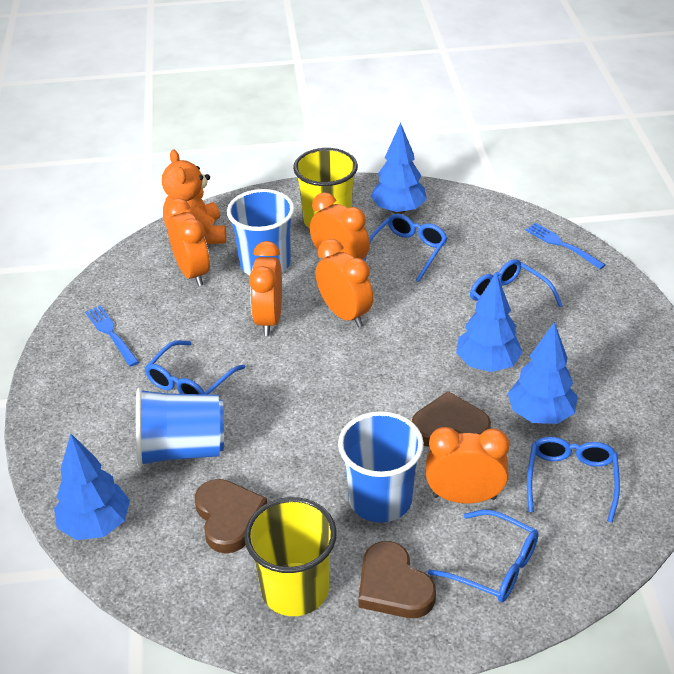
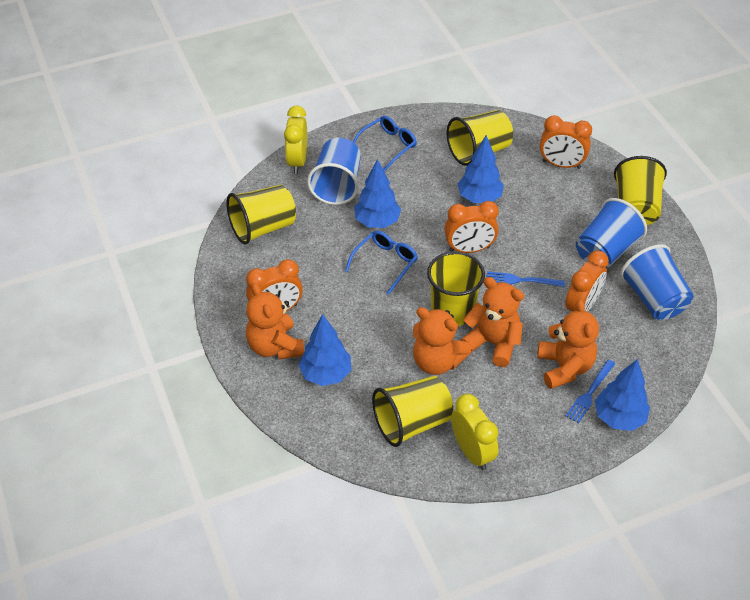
blue glasses: 5 -> 2
brown heart: 3 -> 0
orange clock: 5 -> 4
orange teddy bear: 1 -> 4
yellow clock: 0 -> 2
yellow cup: 2 -> 5

